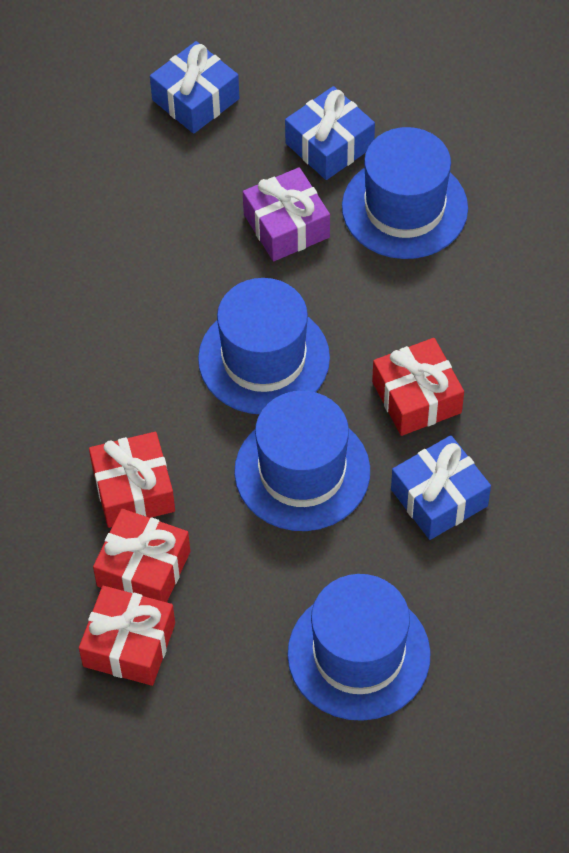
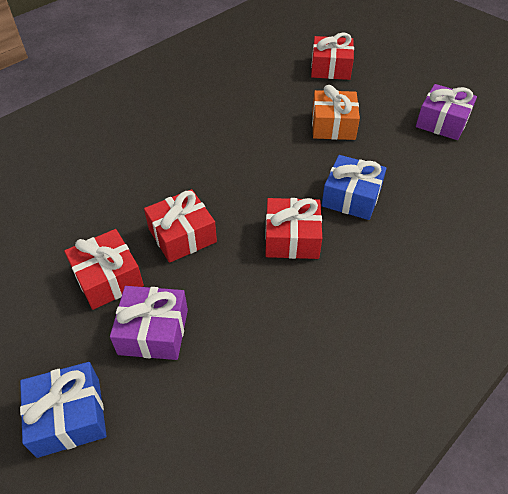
blue gift: 3 -> 2
blue hat: 4 -> 0
orange gift: 0 -> 1
purple gift: 1 -> 2

